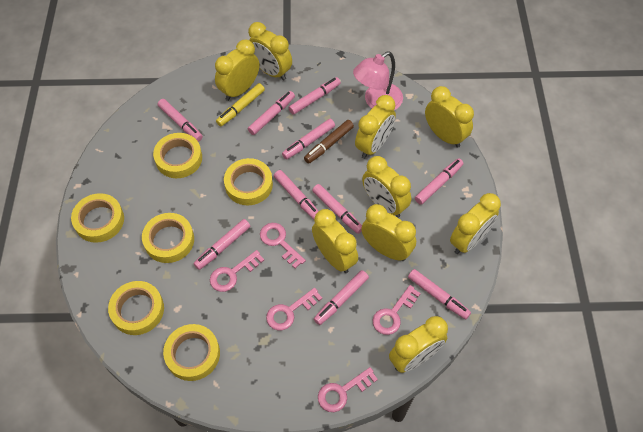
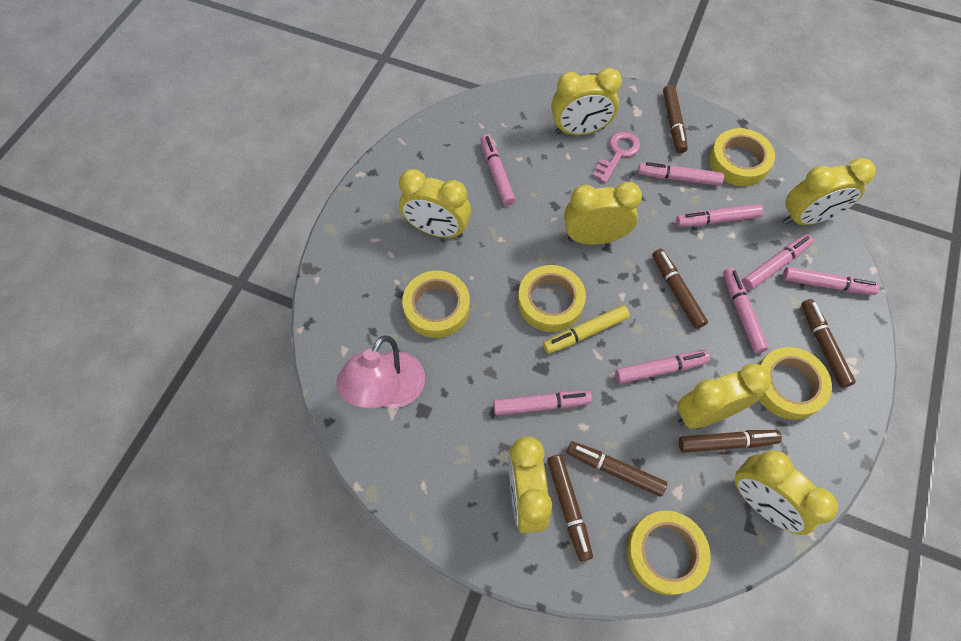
brown marker: 1 -> 6
pink key: 5 -> 1
pink marker: 10 -> 8
yellow clock: 9 -> 7
yellow tape: 6 -> 5

